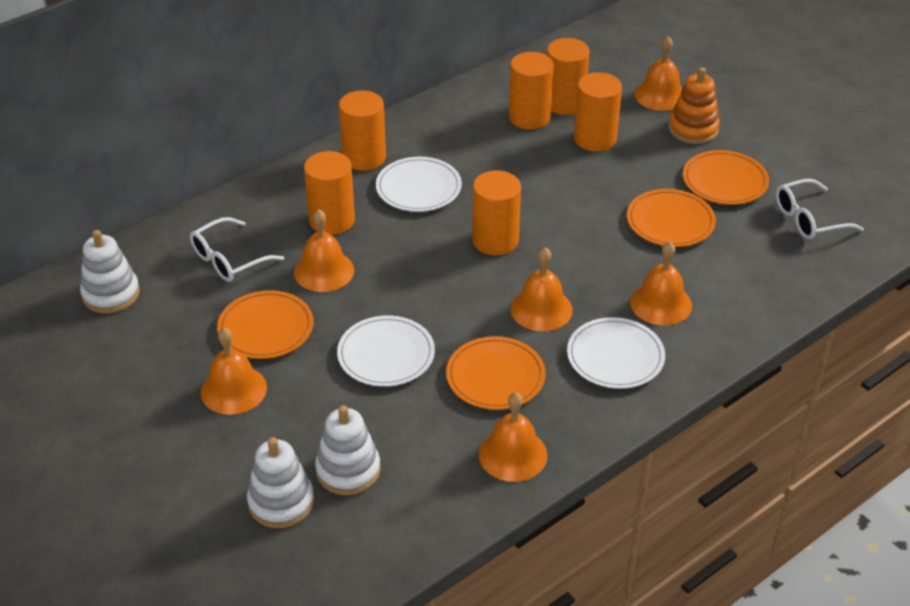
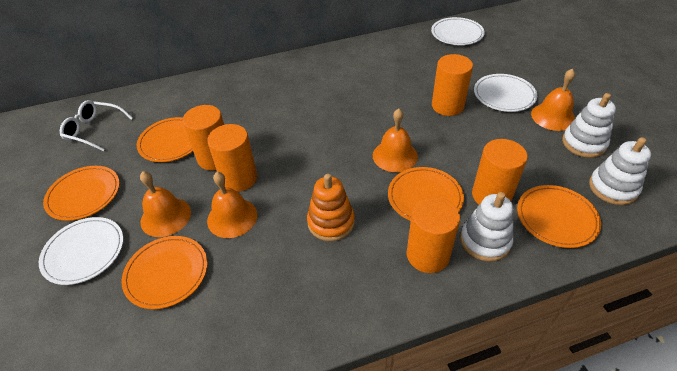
orange bell: 6 -> 4
orange cylinder: 6 -> 5
orange plate: 4 -> 5
white glasses: 2 -> 1

